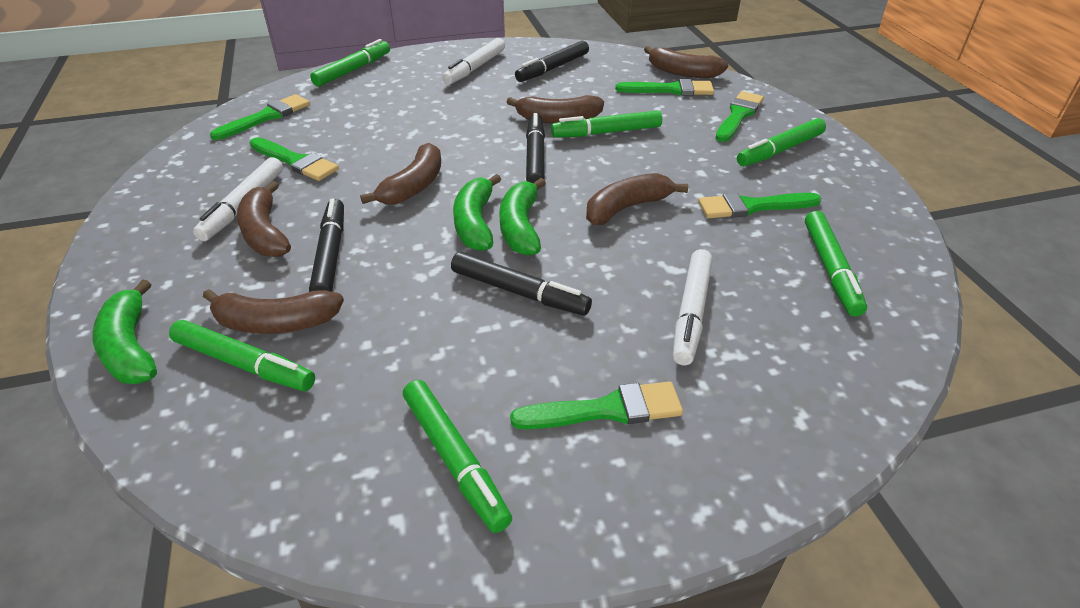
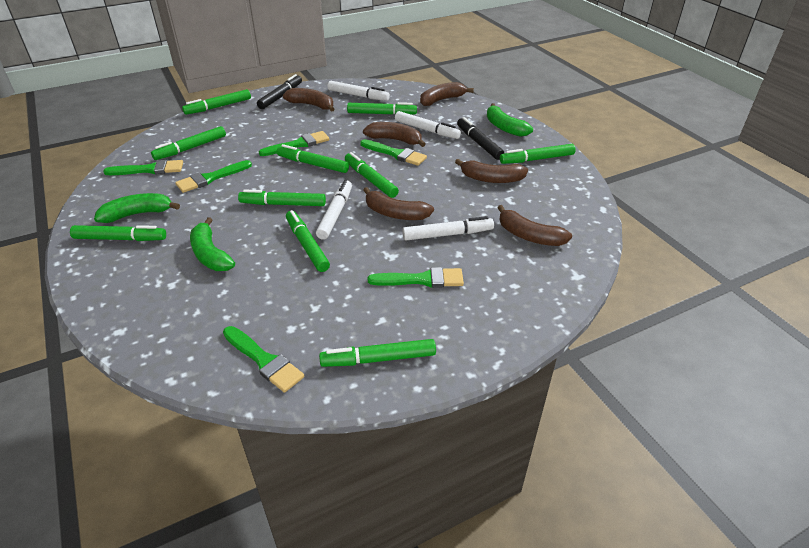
black marker: 4 -> 2
green marker: 6 -> 10
white marker: 3 -> 4

